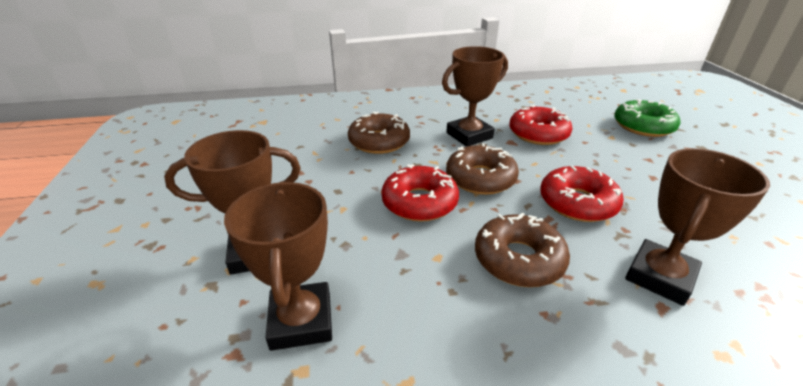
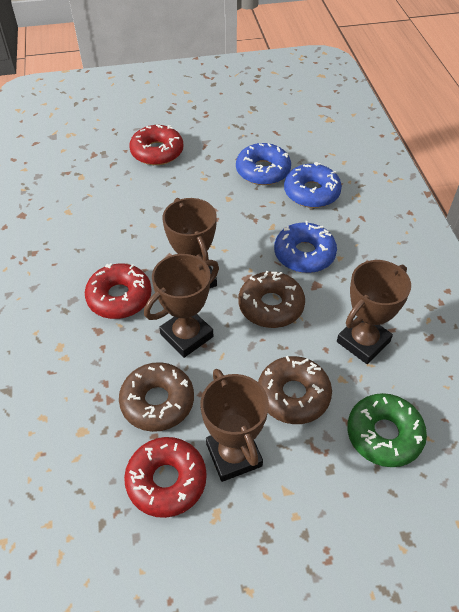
blue donut: 0 -> 3

